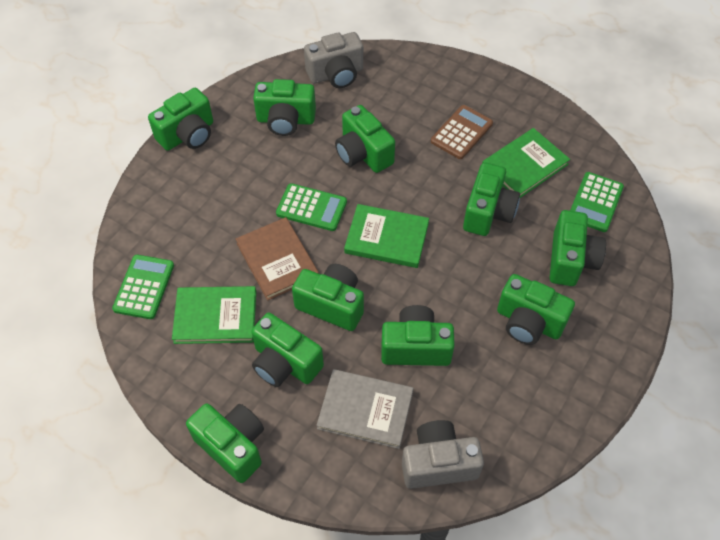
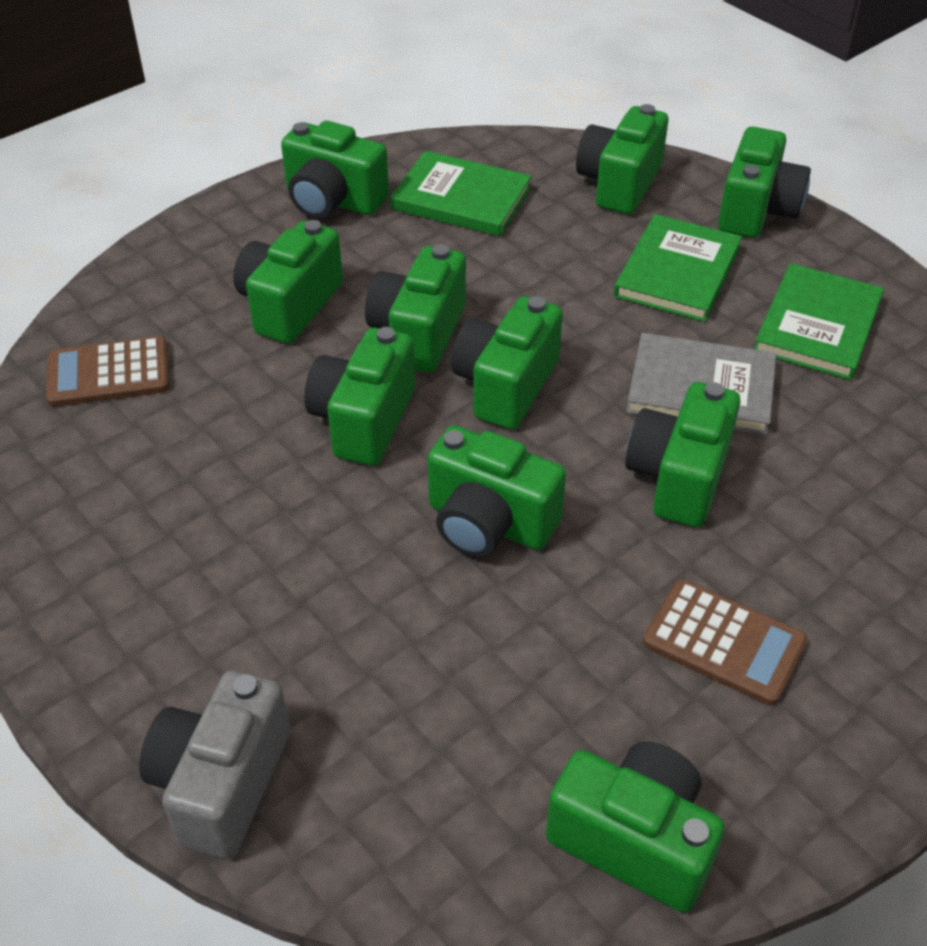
brown book: 1 -> 0
brown calculator: 1 -> 2
green calculator: 3 -> 0
grey camera: 2 -> 1

